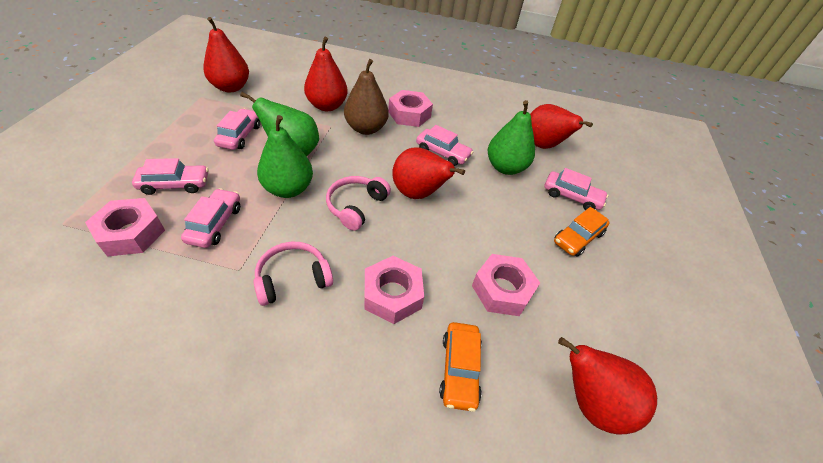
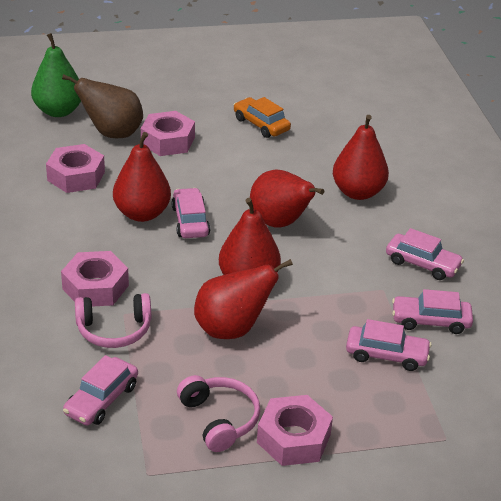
green pear: 3 -> 1
orange car: 2 -> 1

